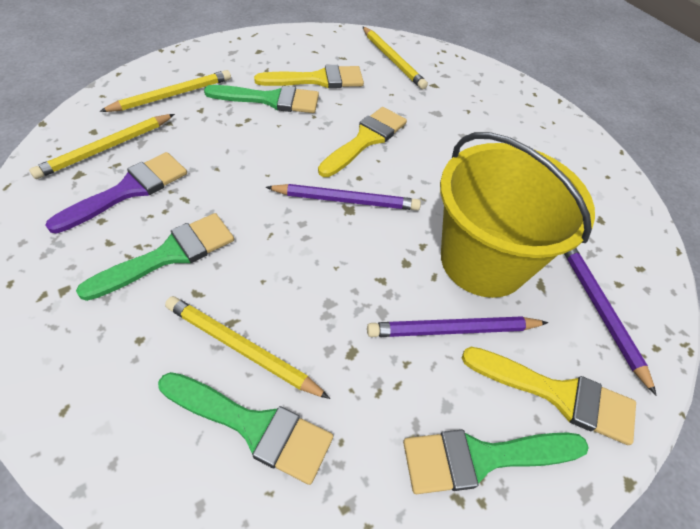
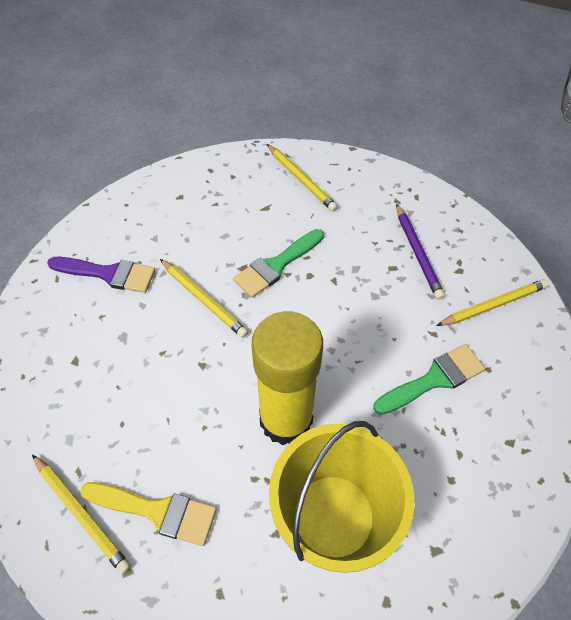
green brush: 4 -> 2
purple pencil: 3 -> 1
yellow brush: 3 -> 1
yellow glue stick: 0 -> 1

